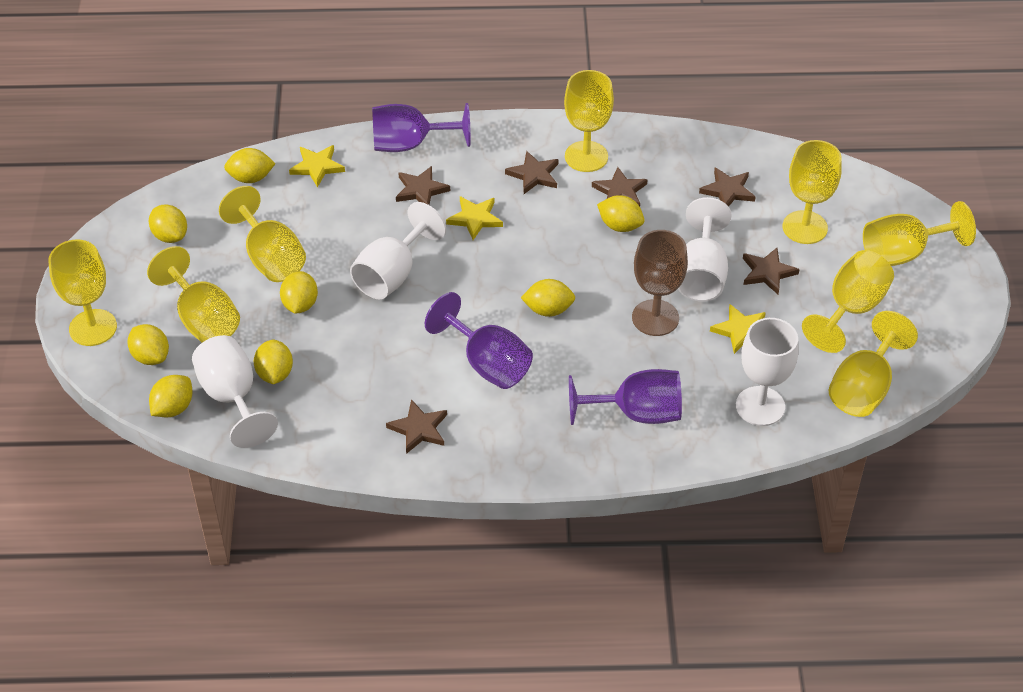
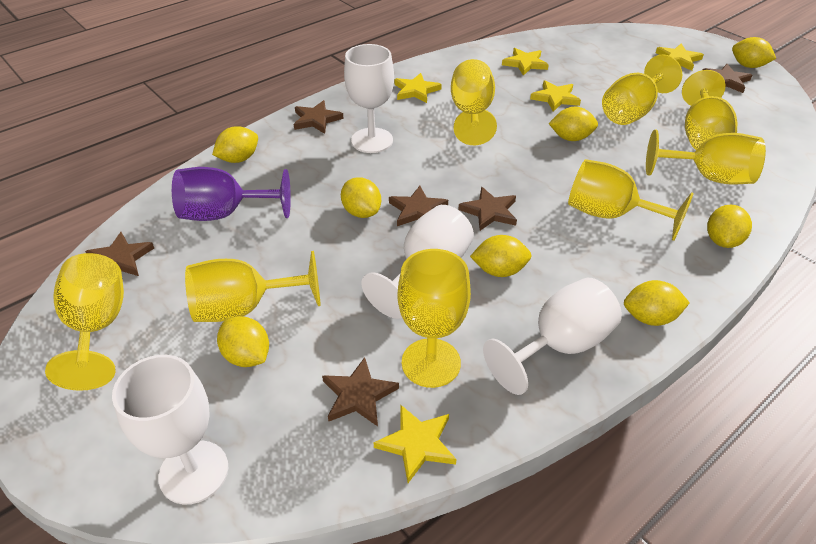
brown goblet: 1 -> 0
purple goblet: 3 -> 1
yellow star: 3 -> 5

